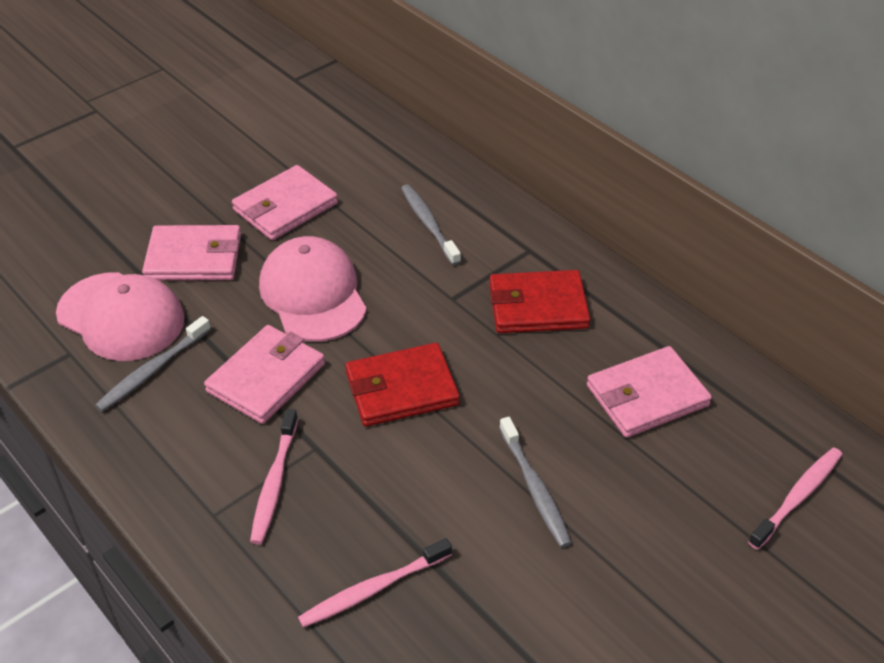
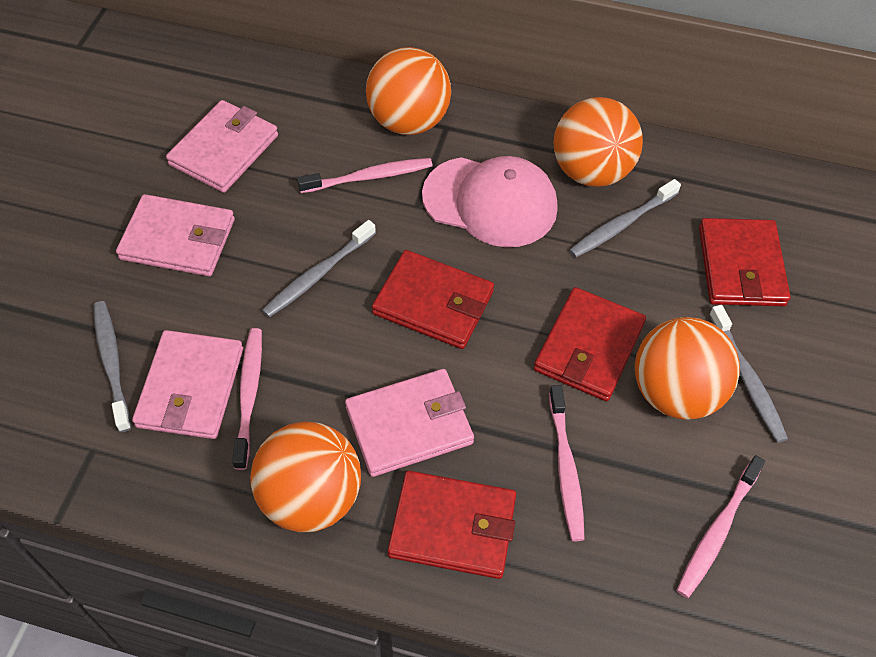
grey toothbrush: 3 -> 4
orange ball: 0 -> 4
pink cap: 2 -> 1
pink toothbrush: 3 -> 4
red wallet: 2 -> 4

